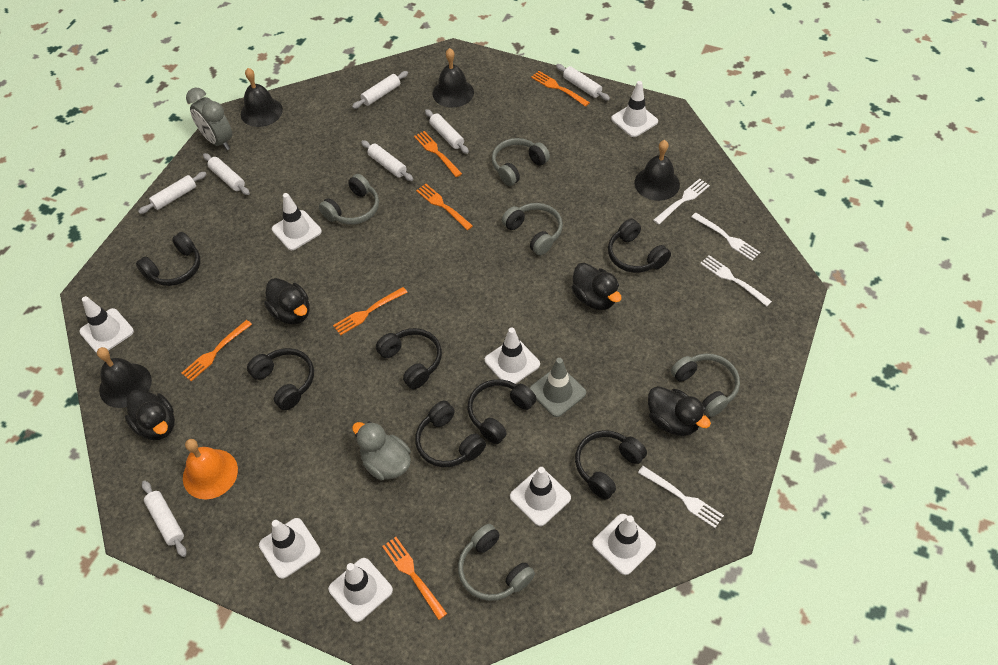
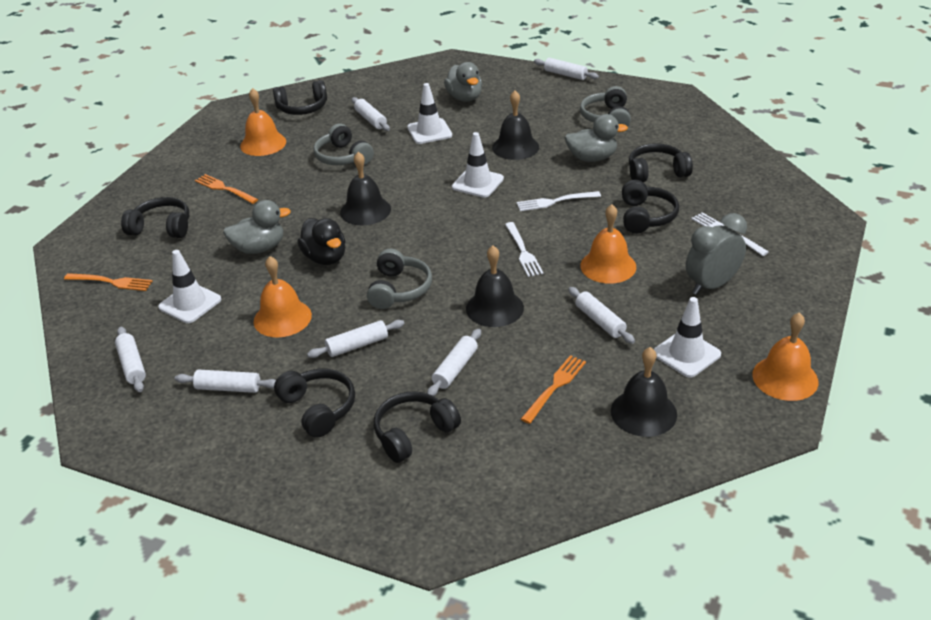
black duck: 4 -> 1
black headphones: 7 -> 6
grey duck: 1 -> 3
grey headphones: 5 -> 3
grey traffic cone: 1 -> 0
orange bell: 1 -> 4
orange fork: 6 -> 3
white fork: 4 -> 3
white traffic cone: 8 -> 4

